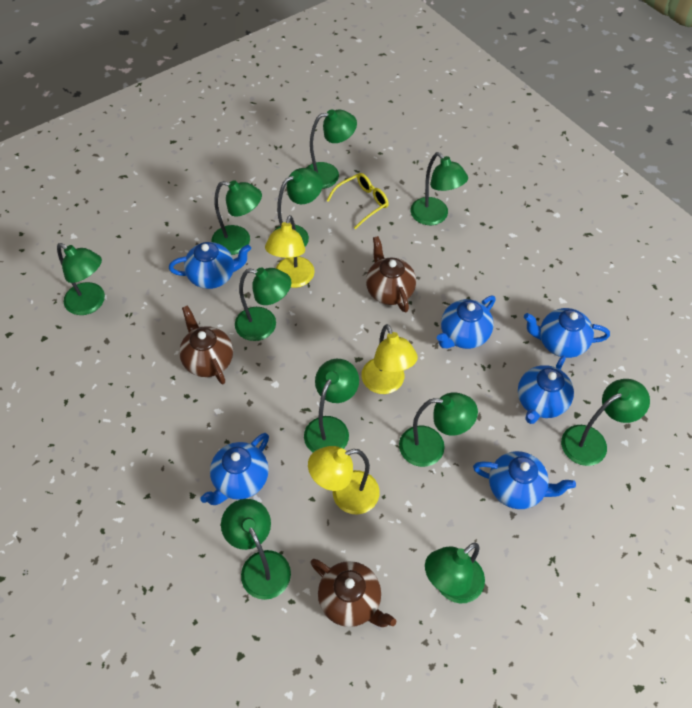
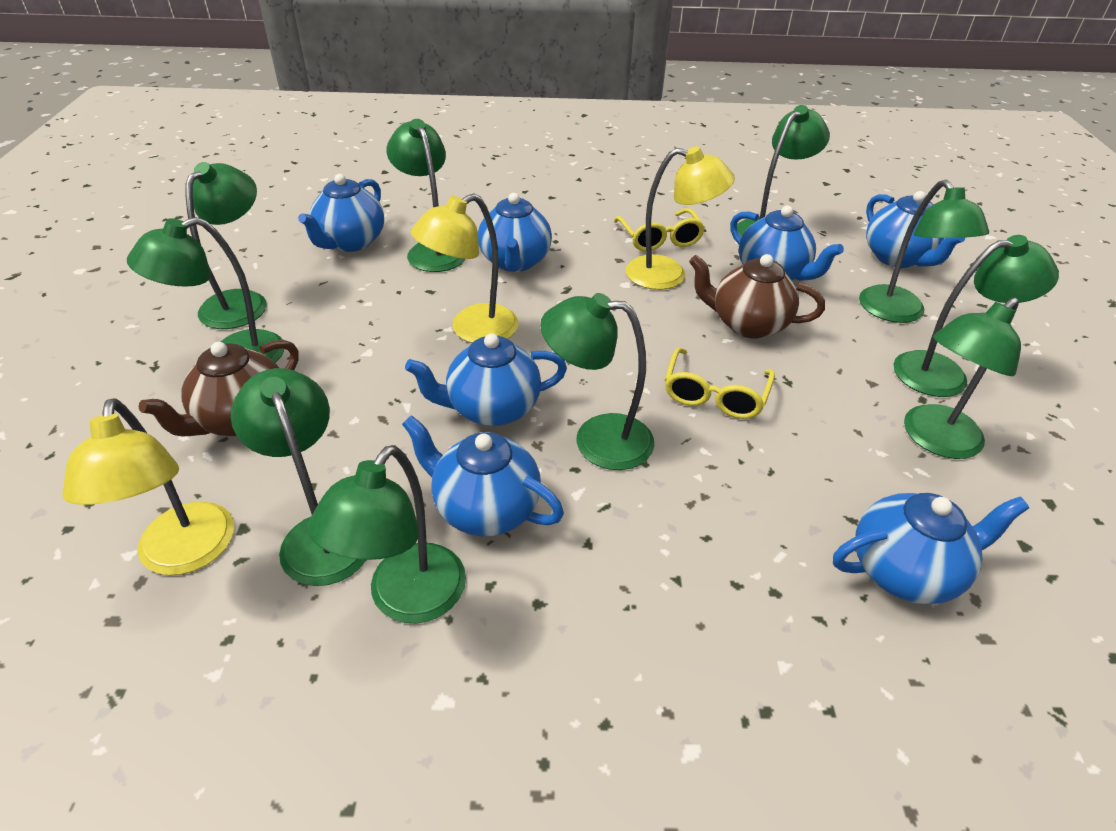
blue teapot: 6 -> 7
brown teapot: 3 -> 2
green lamp: 11 -> 10
yellow glasses: 1 -> 2

